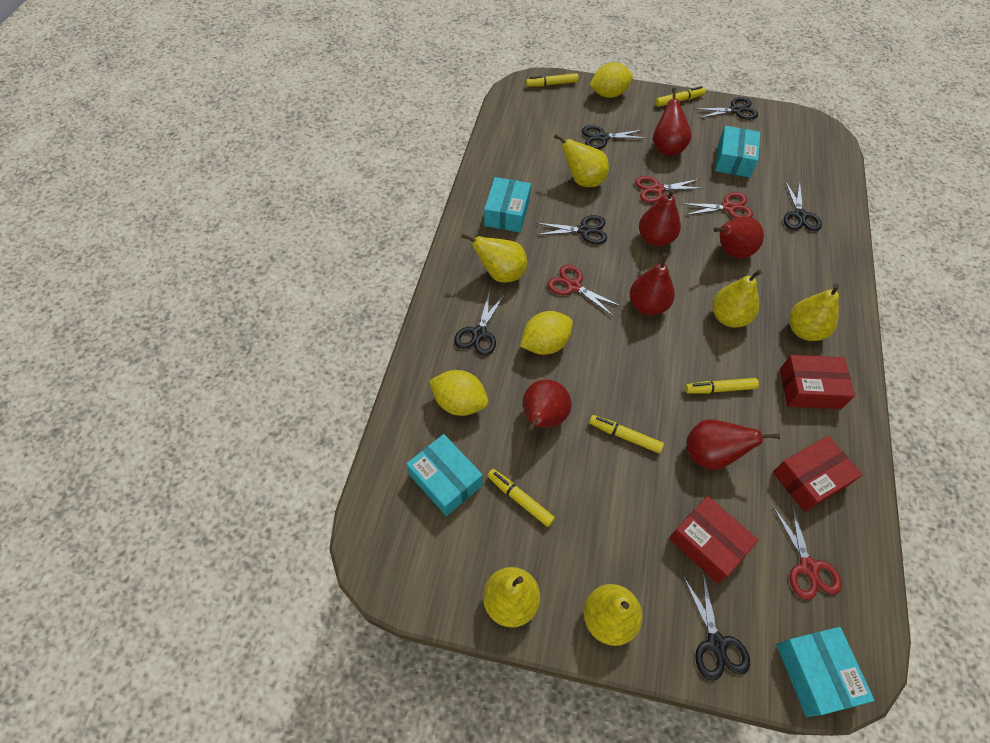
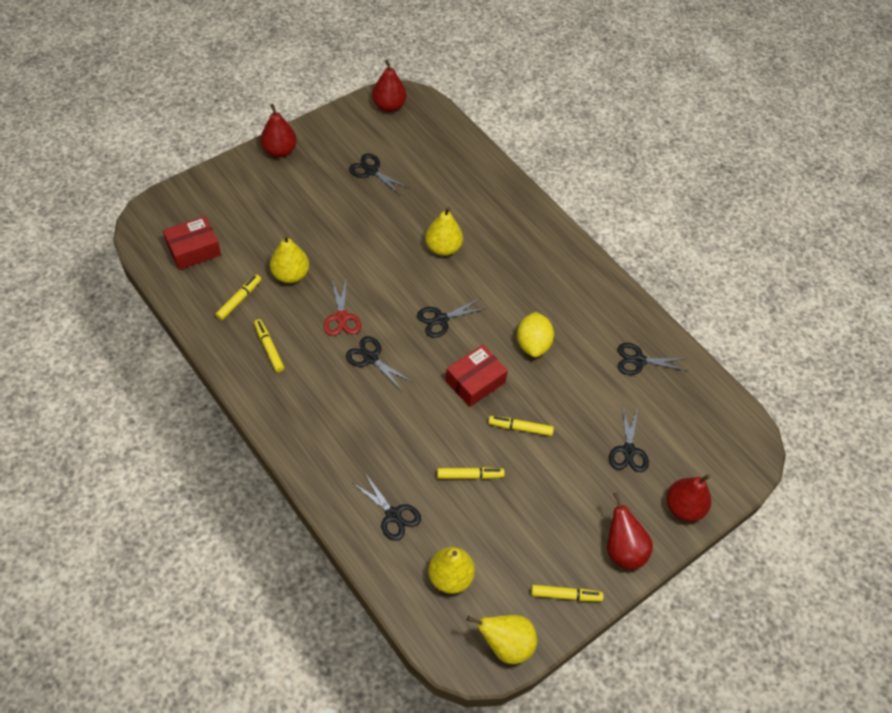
red box: 3 -> 2
red pear: 6 -> 4
red scissors: 4 -> 1
turquoise box: 4 -> 0
yellow lemon: 3 -> 1
yellow pear: 6 -> 4

